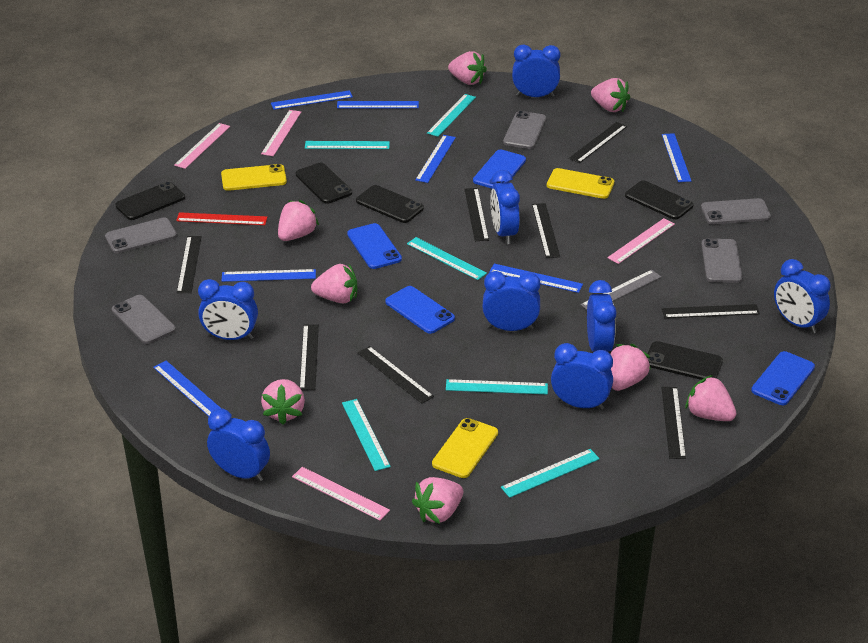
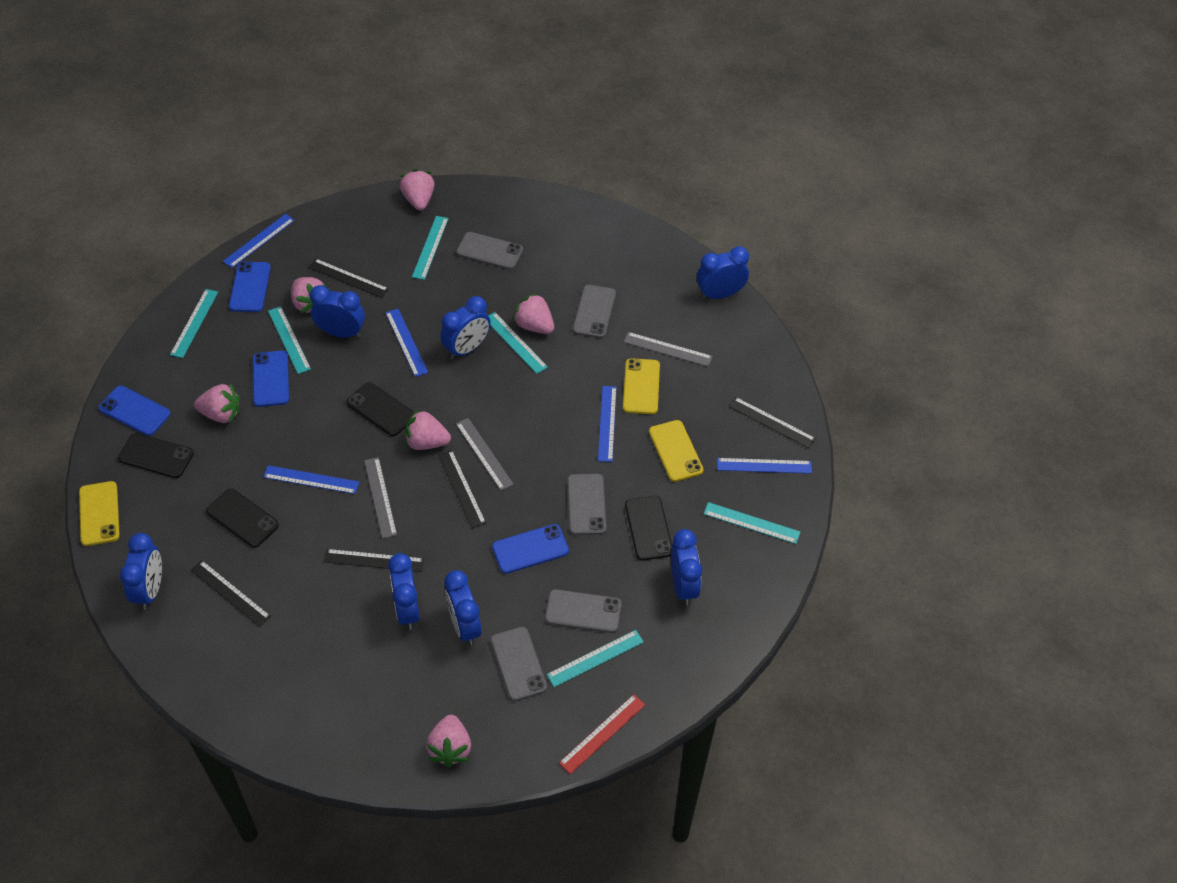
black phone: 5 -> 4
black ruler: 8 -> 5
blue clock: 8 -> 7
blue ruler: 7 -> 5
grey ruler: 1 -> 3
pink ruler: 4 -> 0
pink strawberry: 8 -> 6

